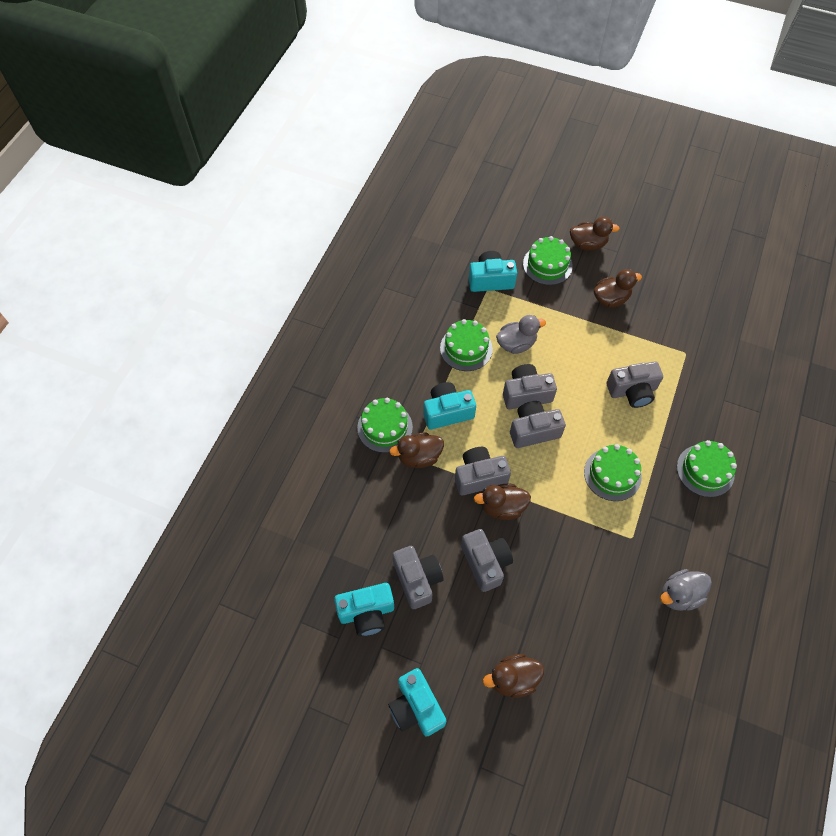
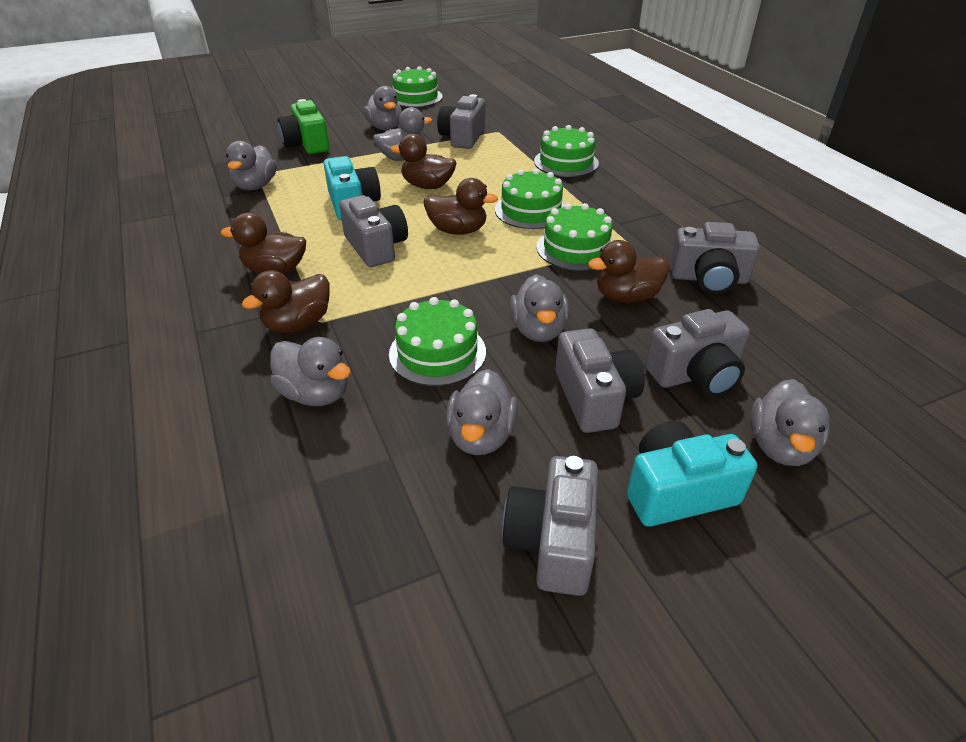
green camera: 0 -> 1
grey duck: 2 -> 7
turquoise camera: 4 -> 2

